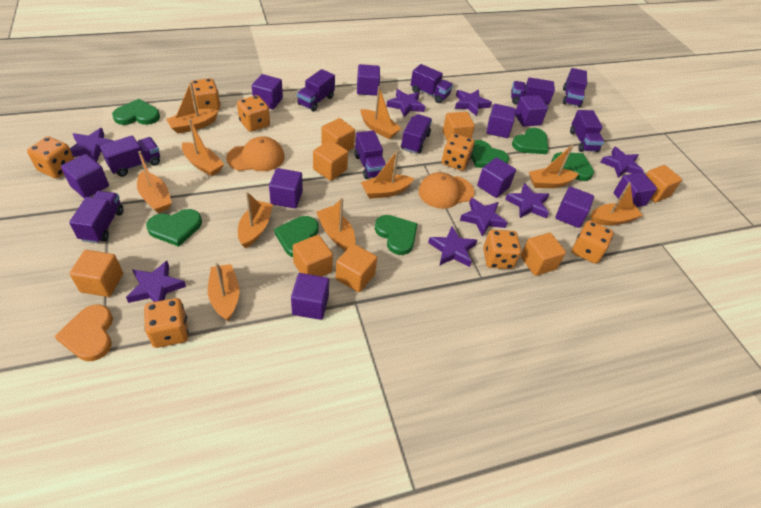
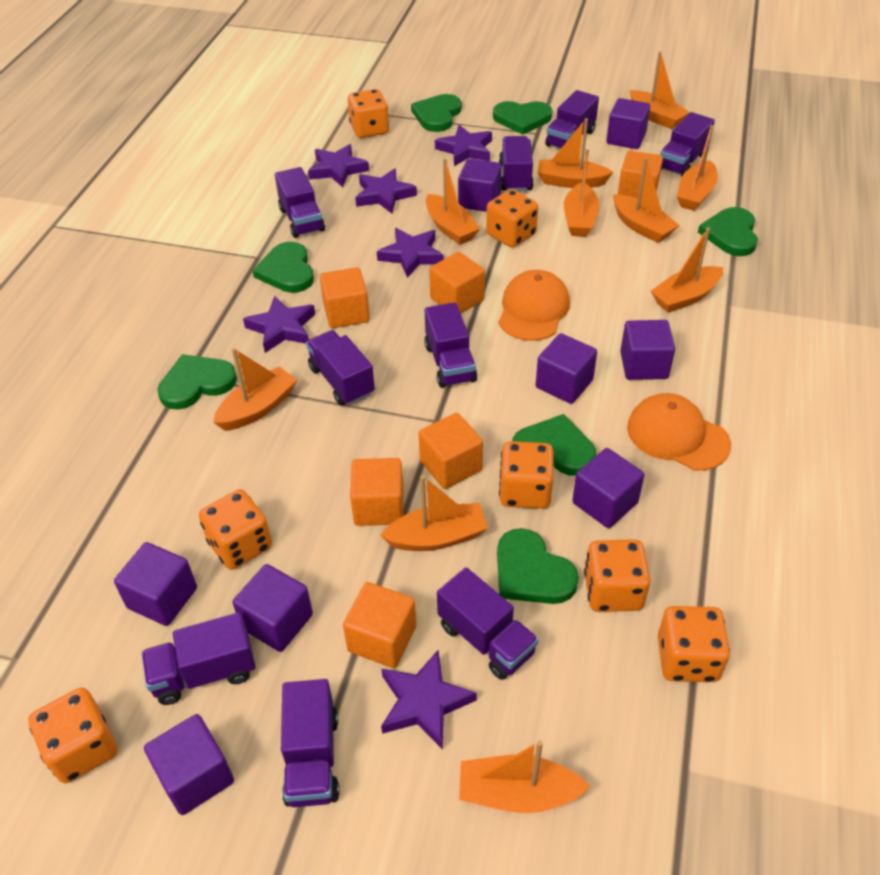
orange cube: 8 -> 6
orange heart: 1 -> 0
purple cube: 10 -> 8
purple star: 8 -> 6

